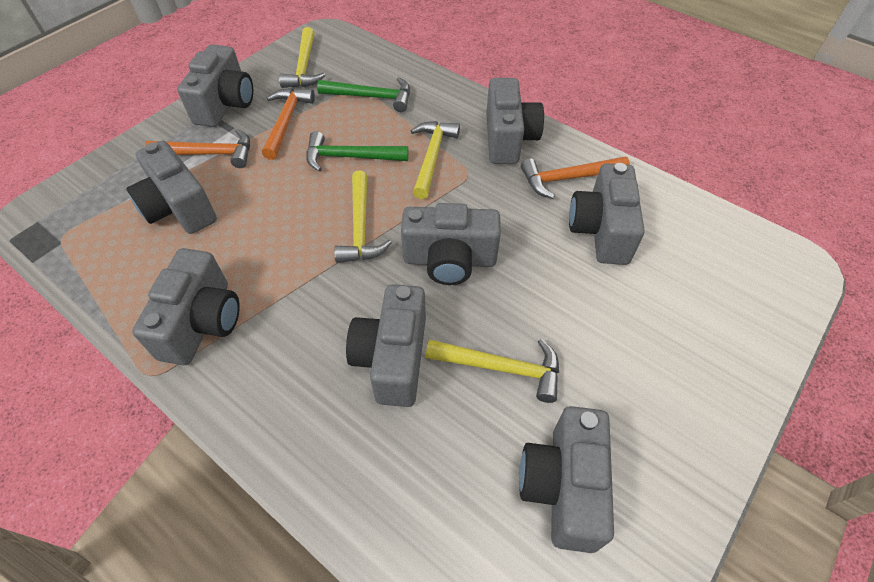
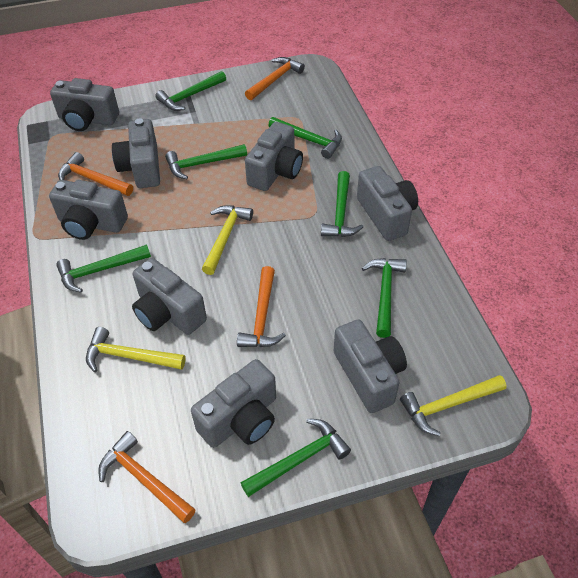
green hammer: 2 -> 7
orange hammer: 3 -> 4
yellow hammer: 4 -> 3

